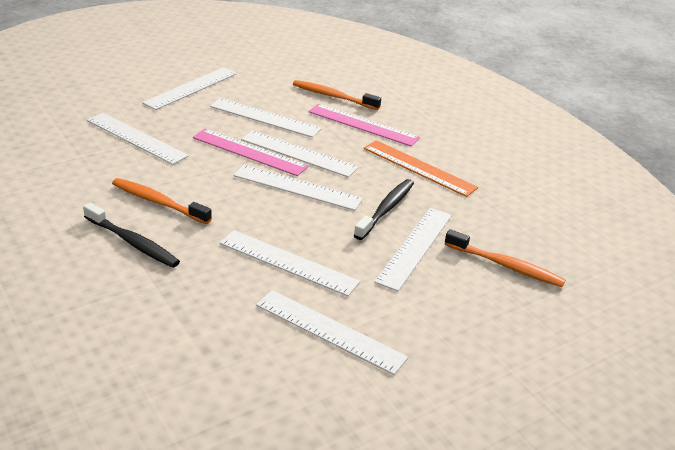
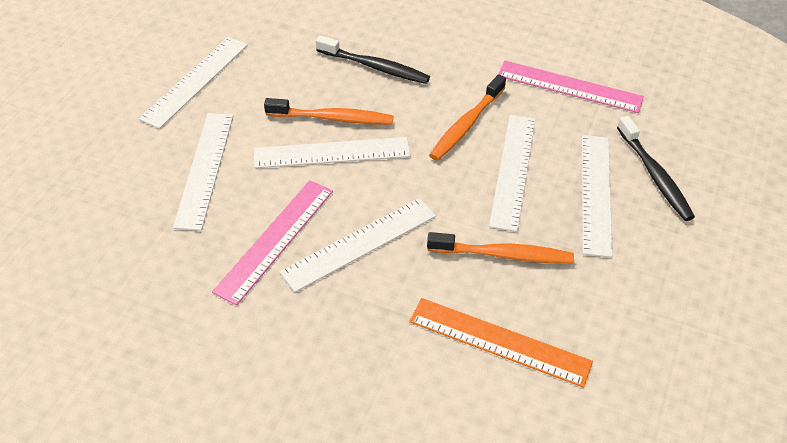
white ruler: 8 -> 6

